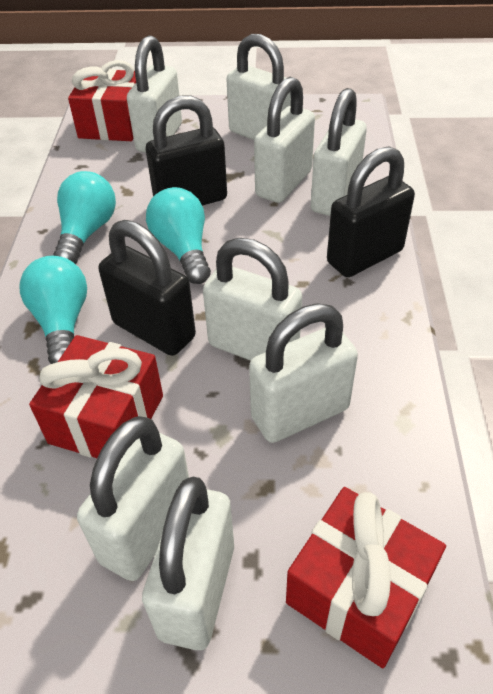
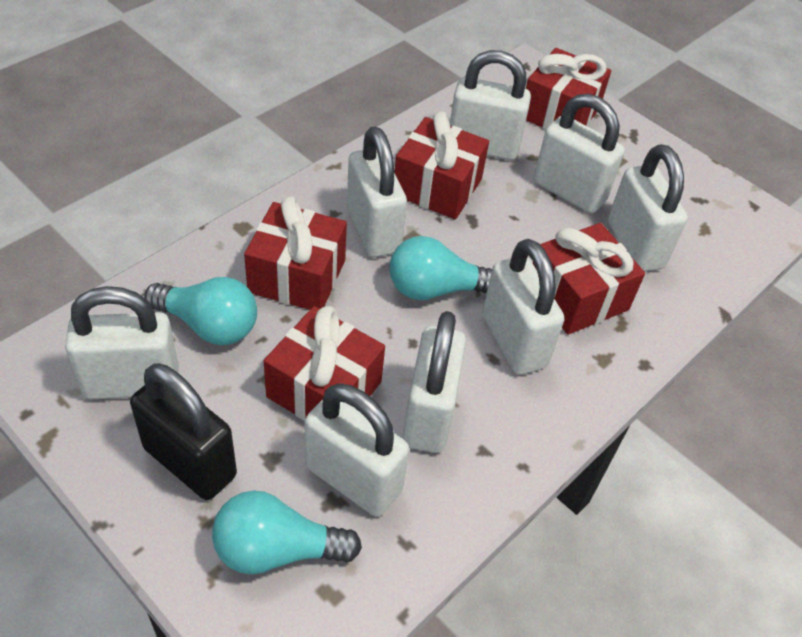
black padlock: 3 -> 1
red gift: 3 -> 5

